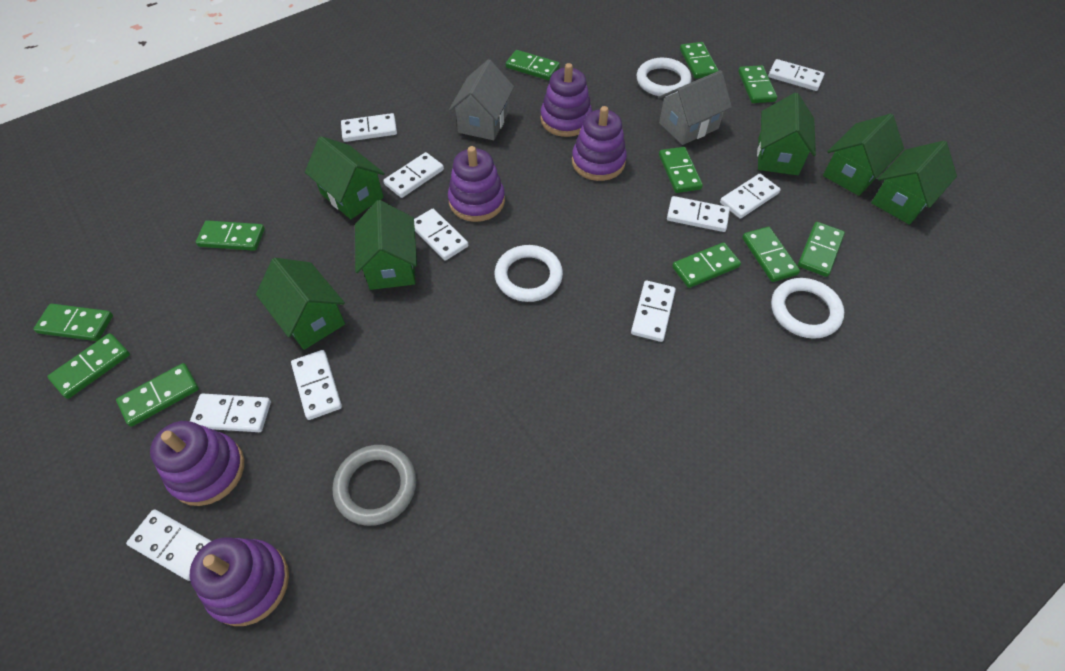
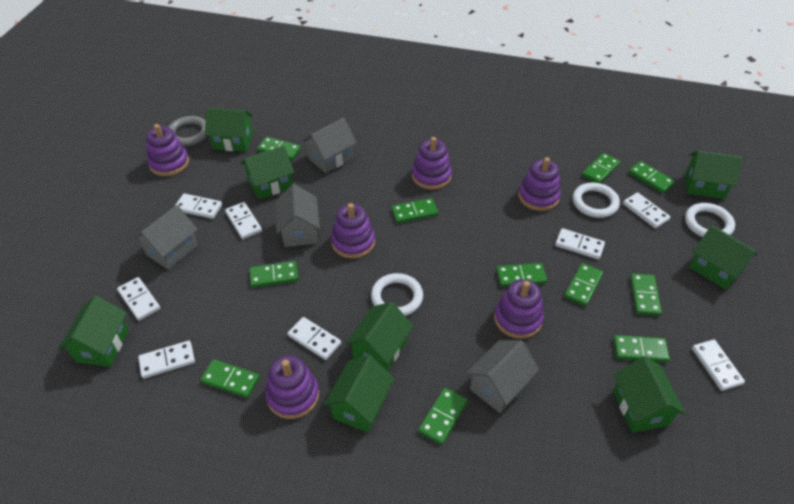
green house: 6 -> 8
grey house: 2 -> 4
purple stacking toy: 5 -> 6
white domino: 10 -> 8

